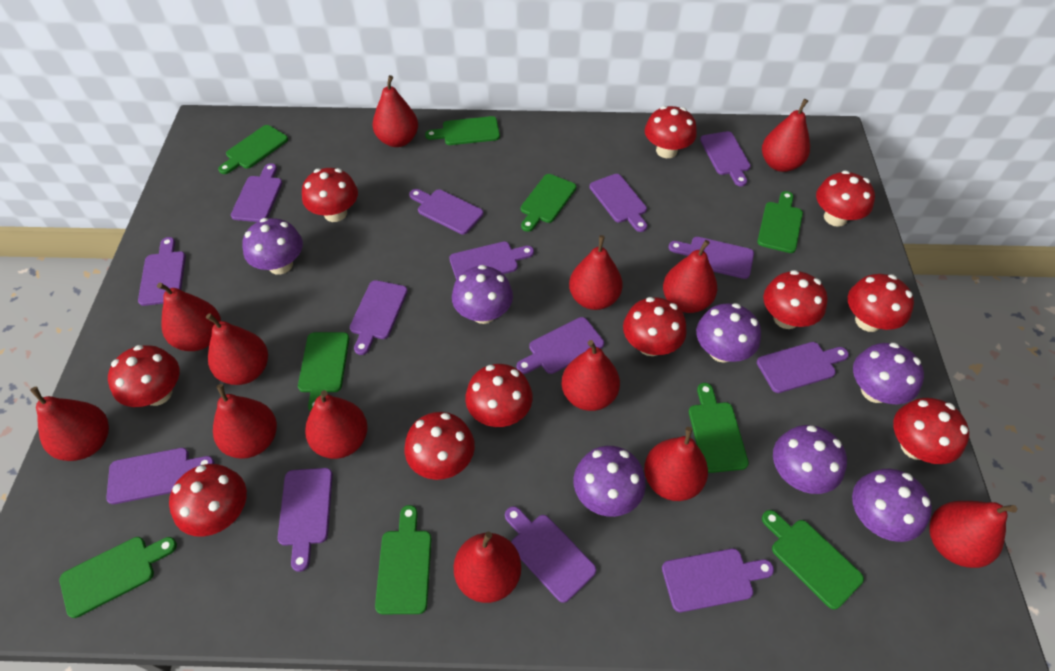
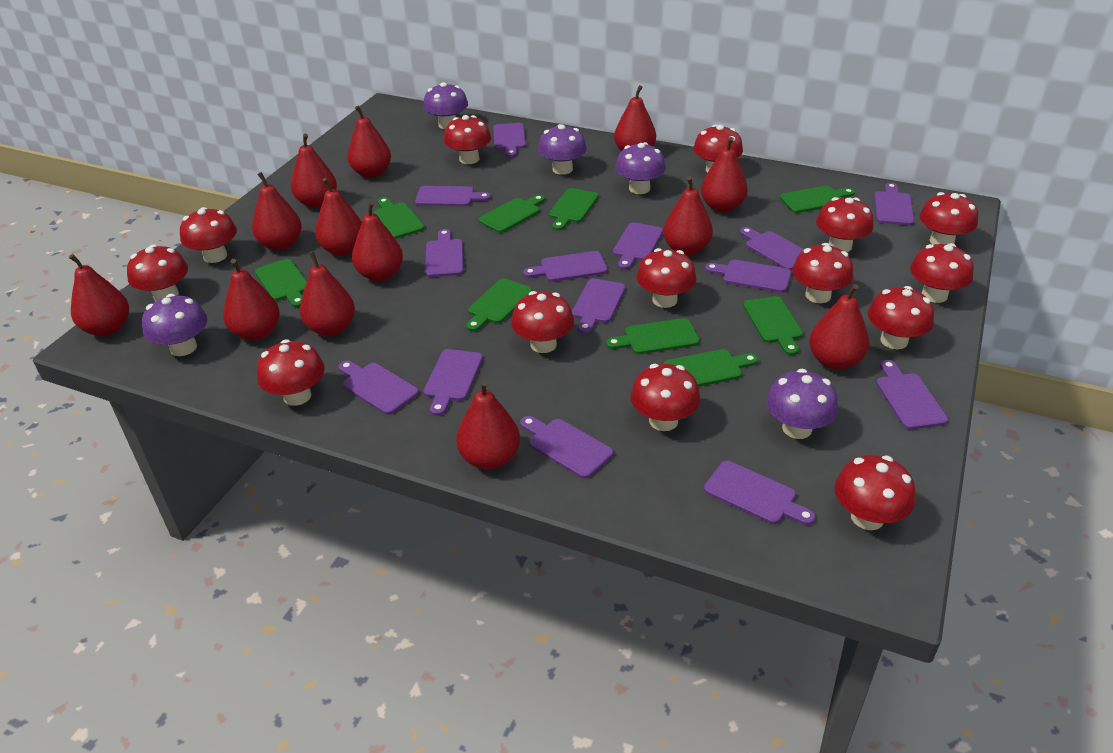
purple mushroom: 7 -> 5
red mushroom: 11 -> 14

